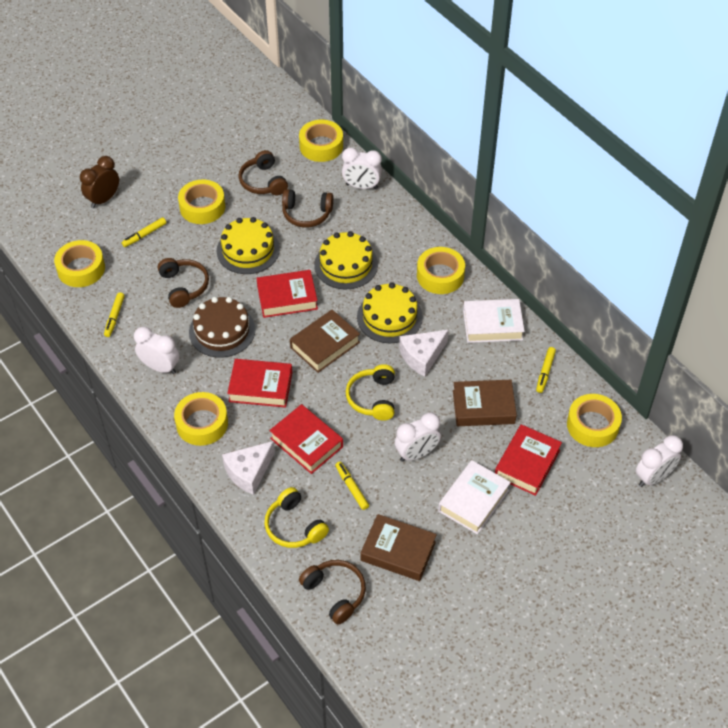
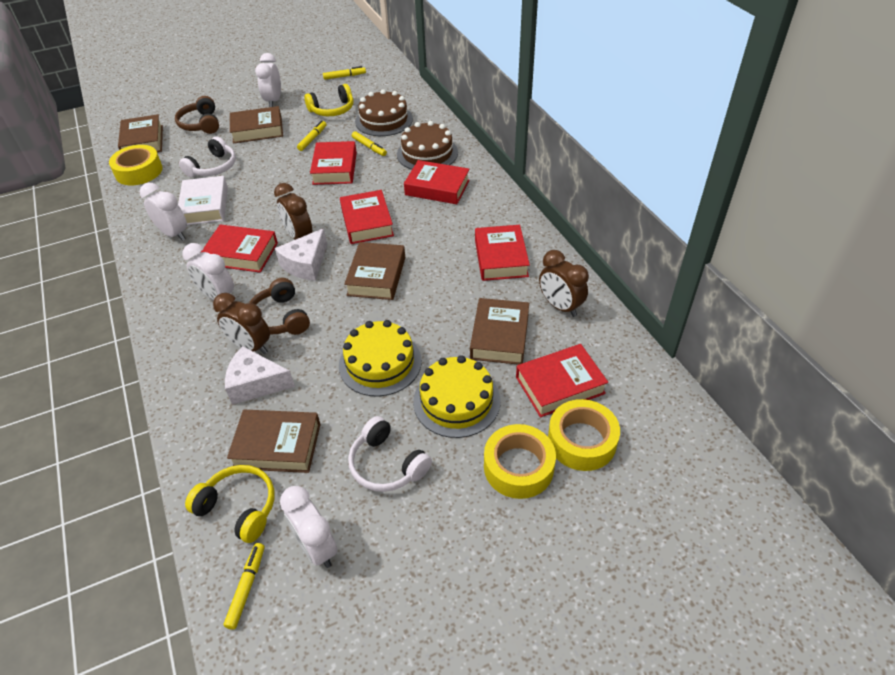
brown book: 3 -> 5
brown cake: 1 -> 2
brown clock: 1 -> 3
brown headphones: 4 -> 2
red book: 4 -> 6
white book: 2 -> 1
white headphones: 0 -> 2
yellow cake: 3 -> 2
yellow tape: 6 -> 3

